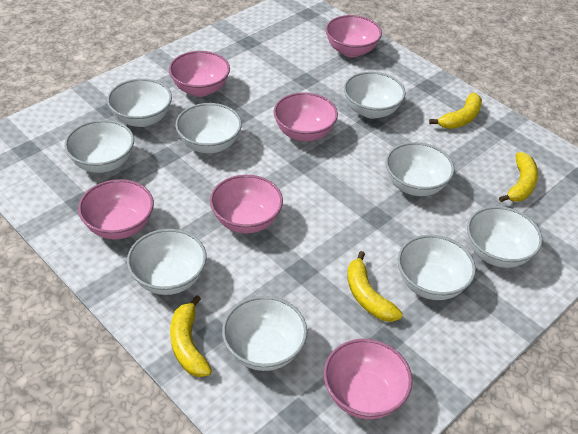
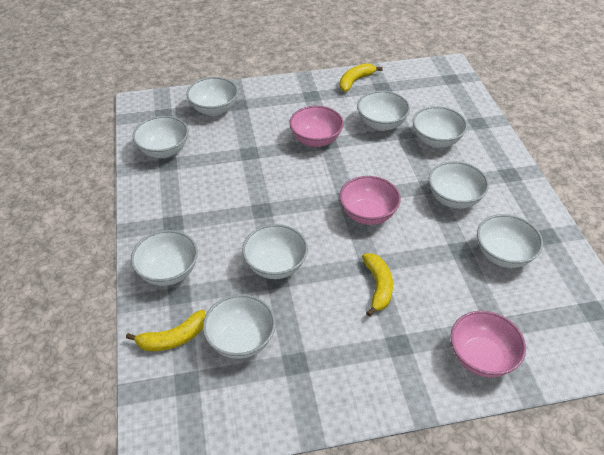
pink bowl: 6 -> 3
yellow banana: 4 -> 3

